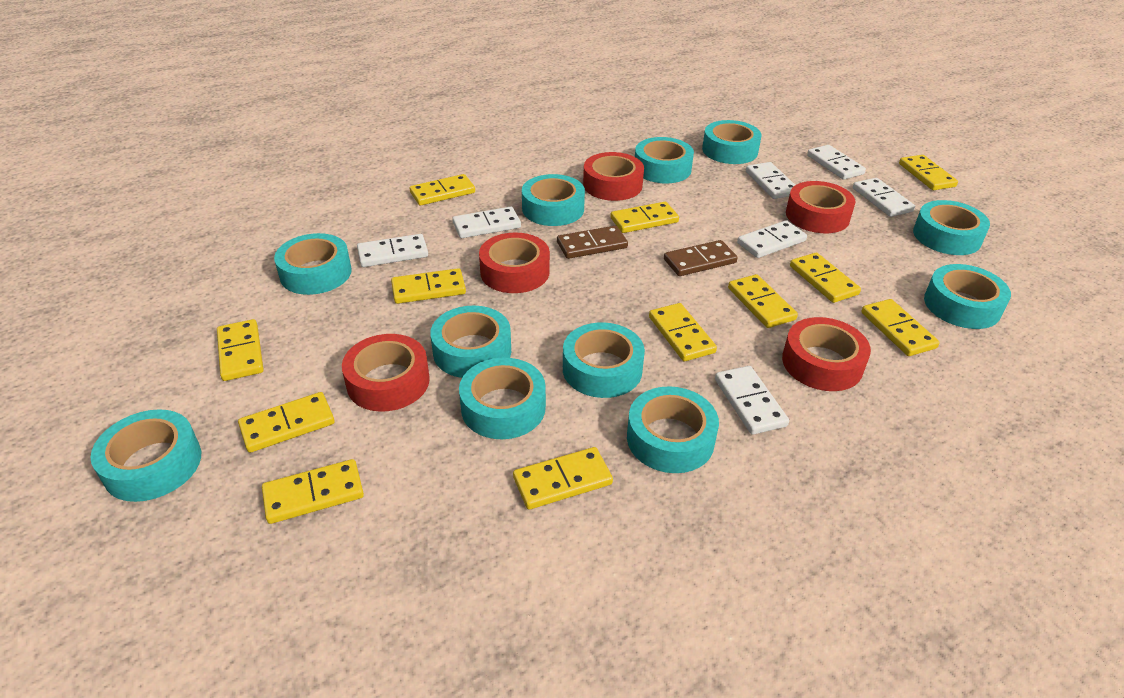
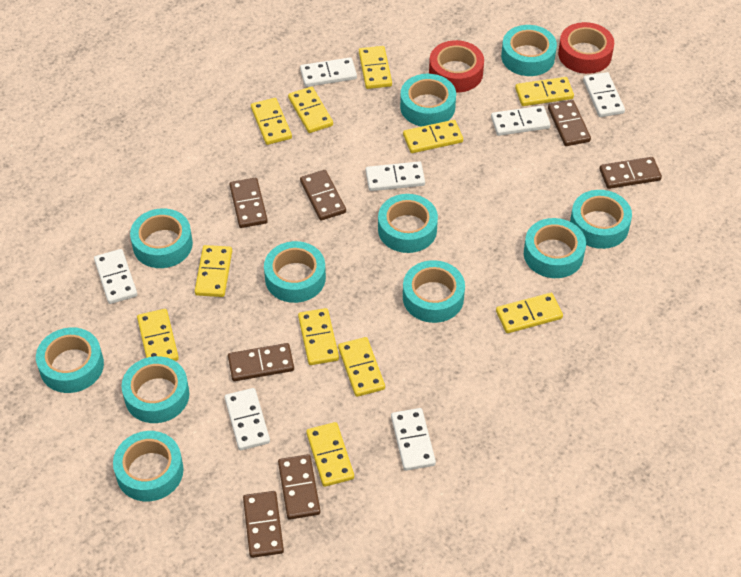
brown domino: 2 -> 7
red tape: 5 -> 2
yellow domino: 12 -> 11

